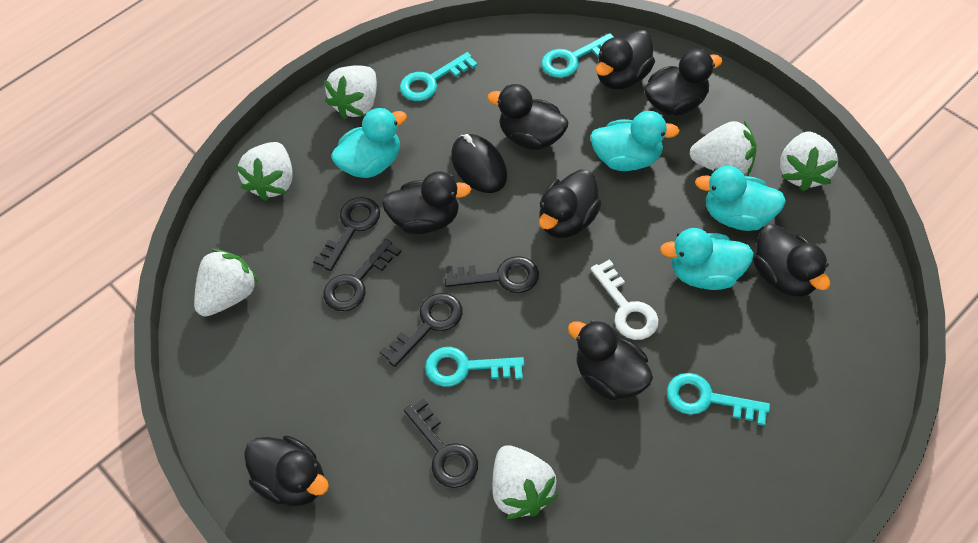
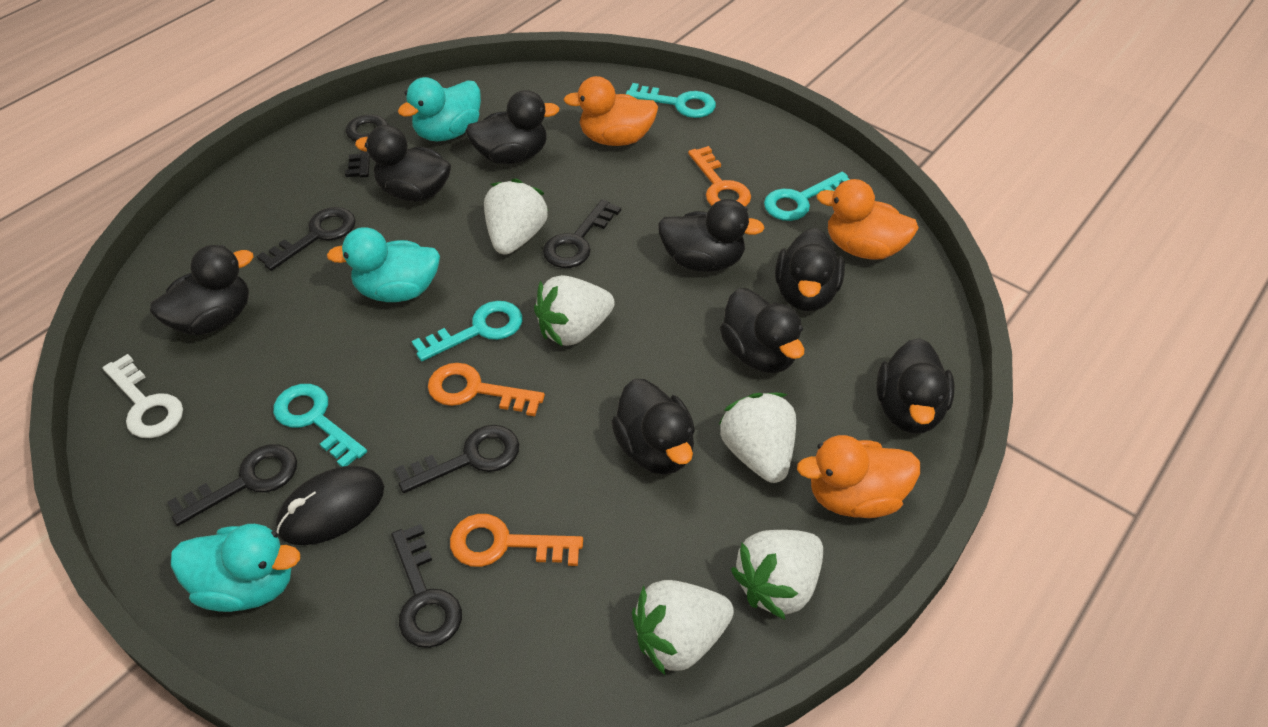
black key: 5 -> 6
orange duck: 0 -> 3
orange key: 0 -> 3
turquoise duck: 4 -> 3
white strawberry: 6 -> 5

